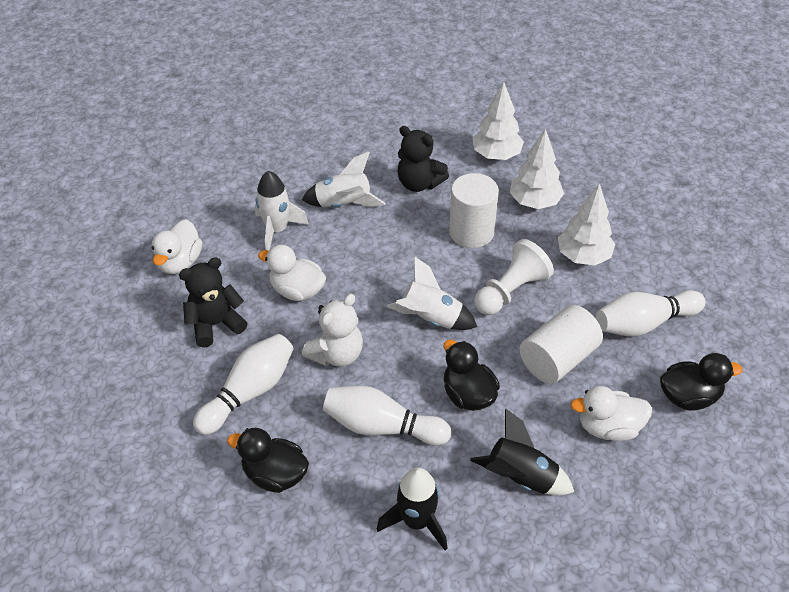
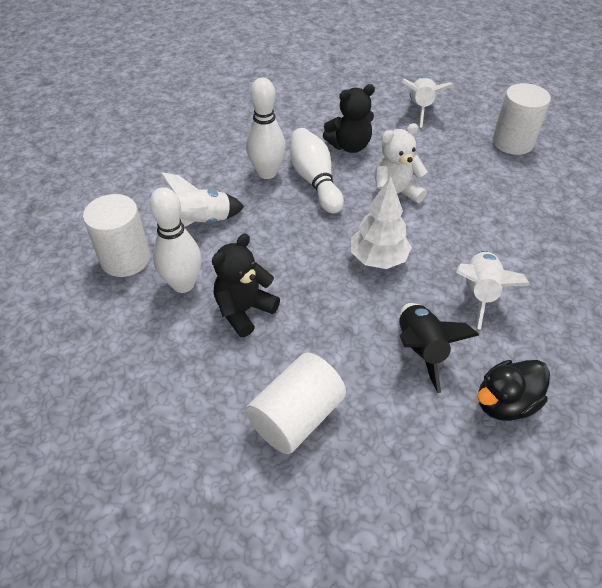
black duck: 3 -> 1
black rocket: 2 -> 1
white cylinder: 2 -> 3
white duck: 3 -> 0
white pawn: 1 -> 0
white tree: 3 -> 1

